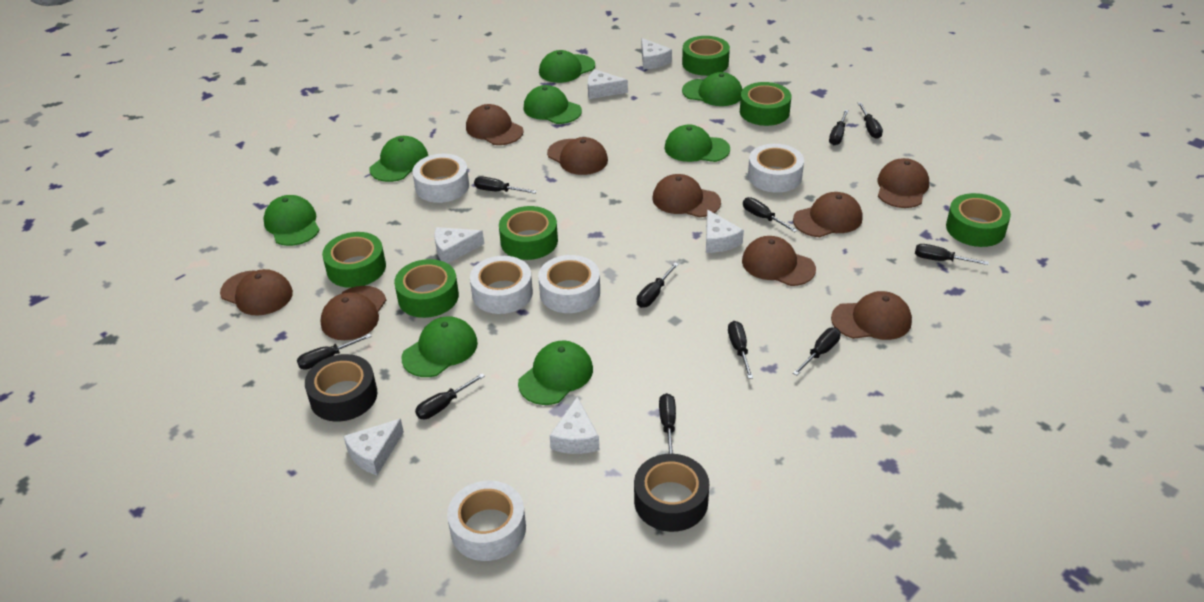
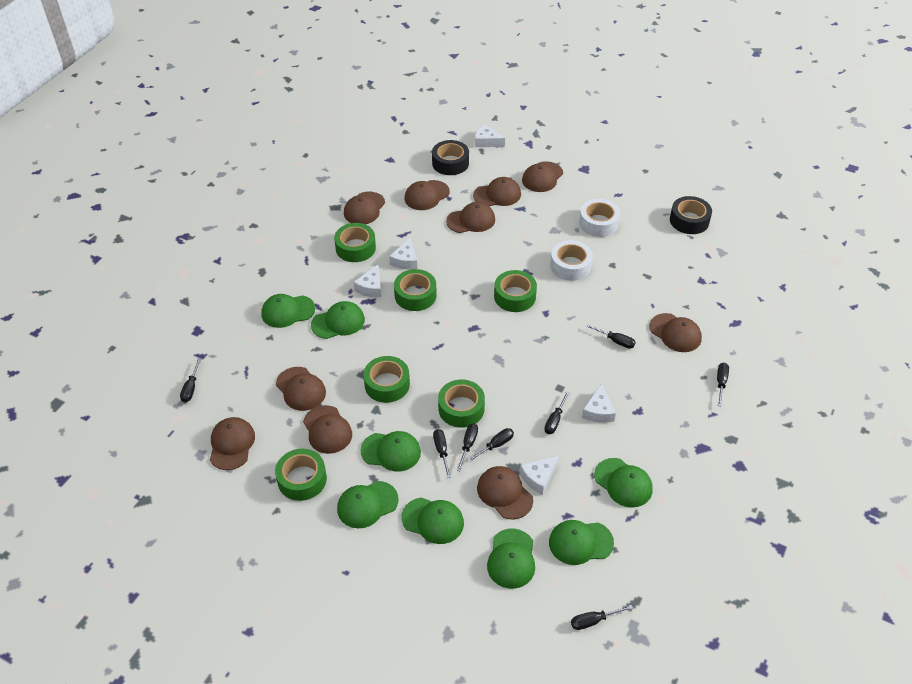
black screwdriver: 11 -> 8
brown cap: 9 -> 10
white cheese: 6 -> 5
white tape: 5 -> 2

